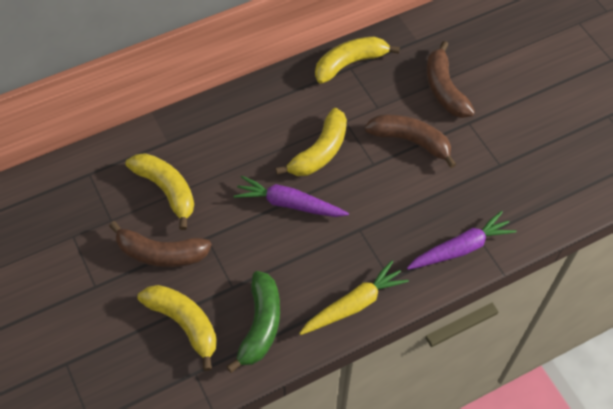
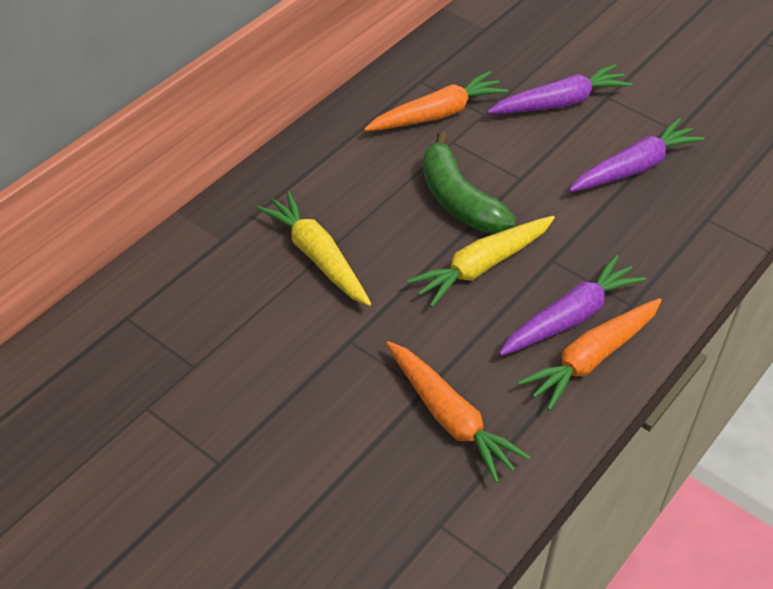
brown banana: 3 -> 0
orange carrot: 0 -> 3
purple carrot: 2 -> 3
yellow banana: 4 -> 0
yellow carrot: 1 -> 2

